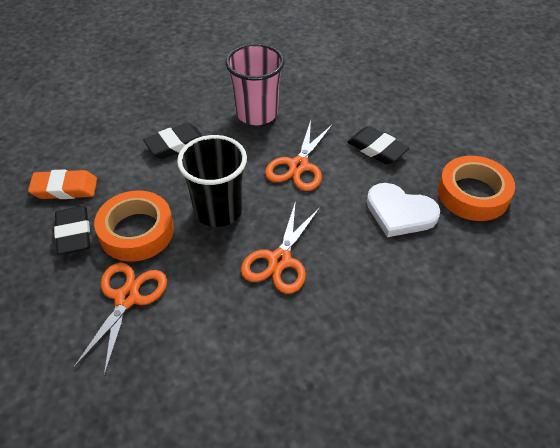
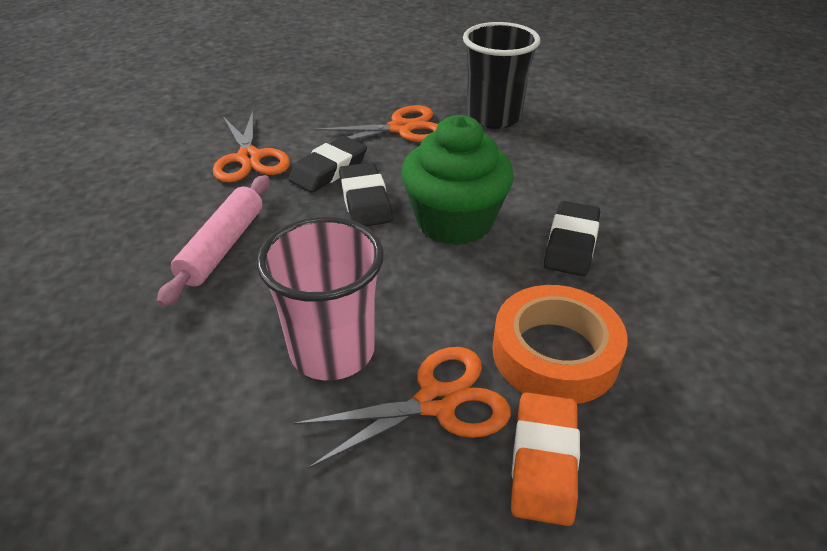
green cupcake: 0 -> 1
orange tape: 2 -> 1
pink rolling pin: 0 -> 1
white heart: 1 -> 0

